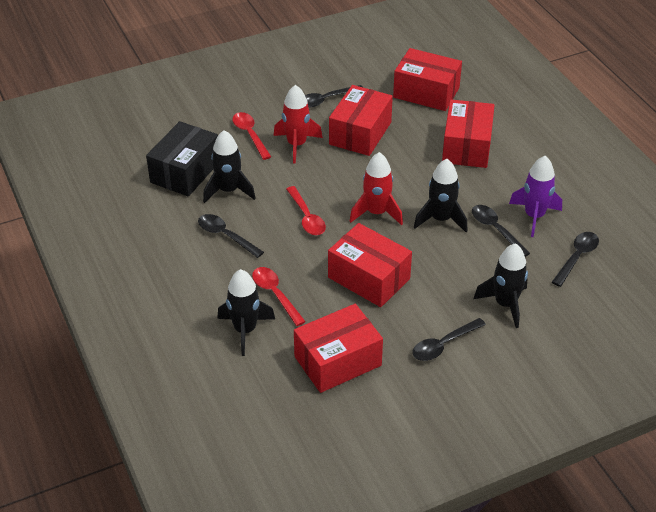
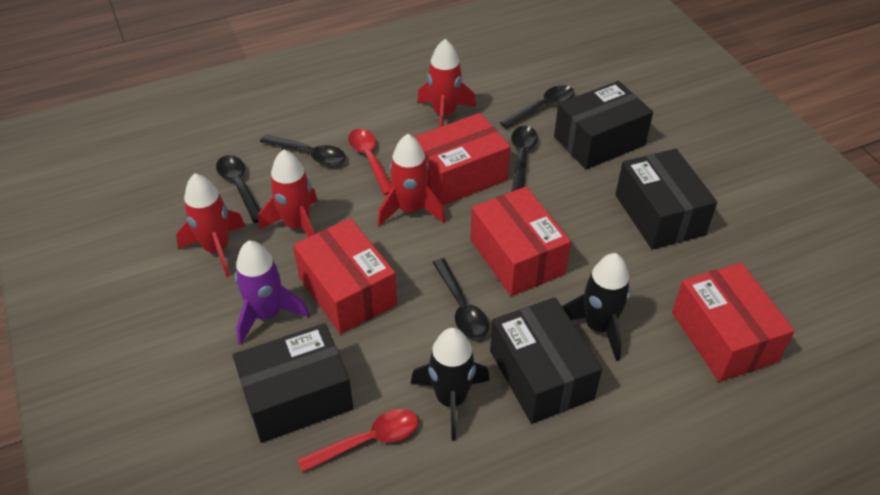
black box: 1 -> 4
black rocket: 4 -> 2
red box: 5 -> 4
red rocket: 2 -> 4
red spoon: 3 -> 2

